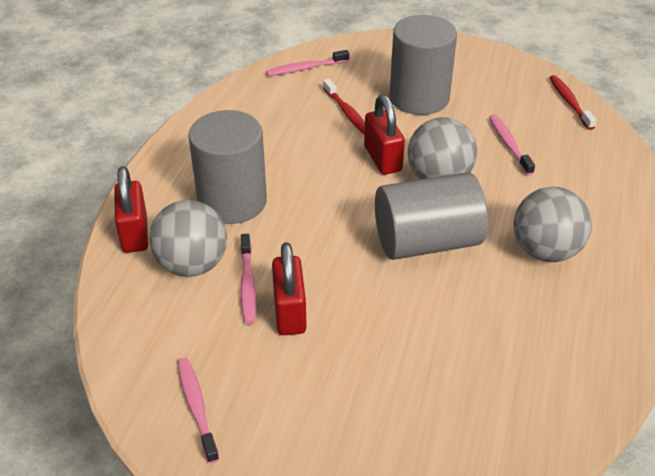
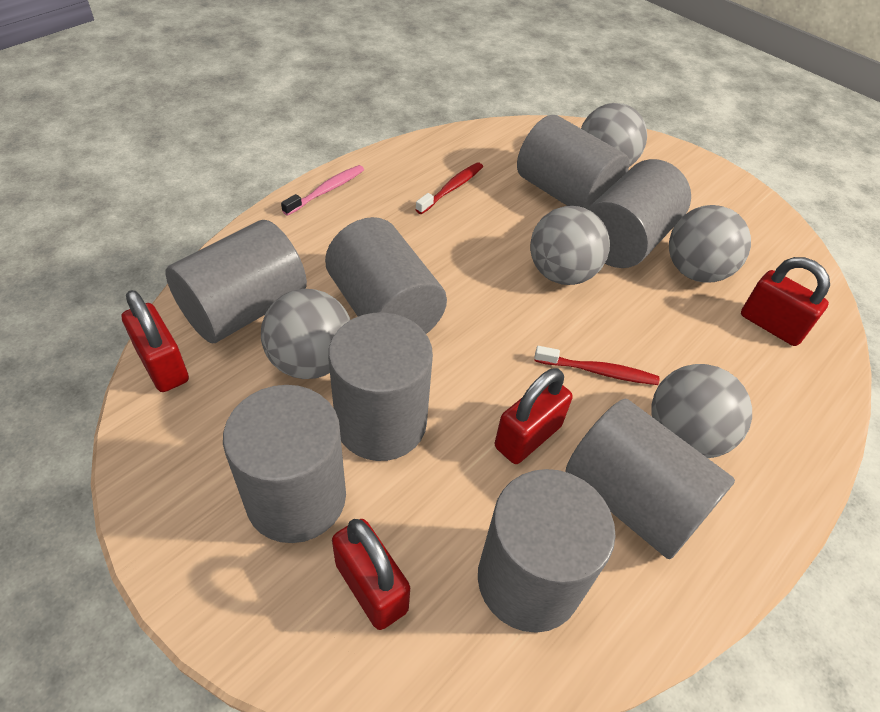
grey ball: 3 -> 5
grey cylinder: 3 -> 8
pink toothbrush: 4 -> 1
red padlock: 3 -> 4

